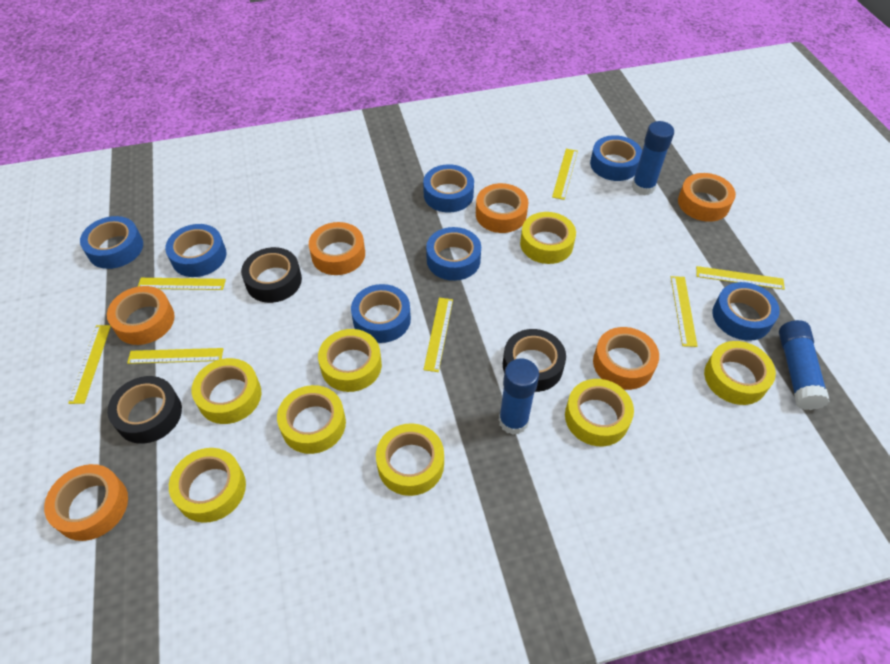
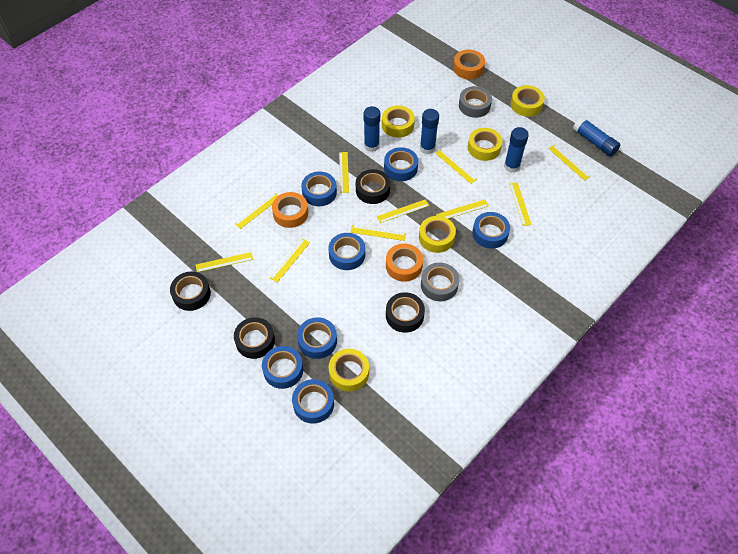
black tape: 3 -> 4
blue glue stick: 3 -> 4
grey tape: 0 -> 2
orange tape: 6 -> 3
yellow ruler: 7 -> 10
yellow tape: 8 -> 5

